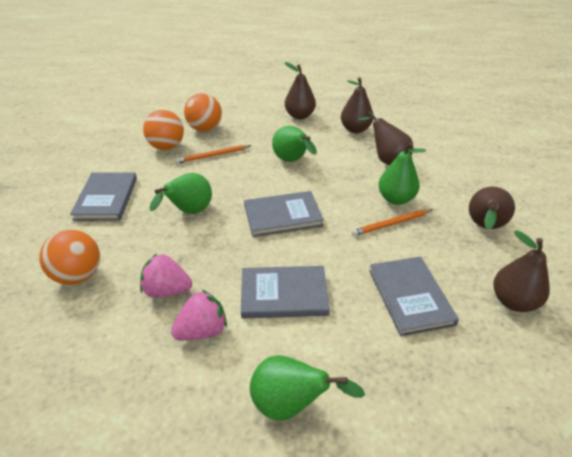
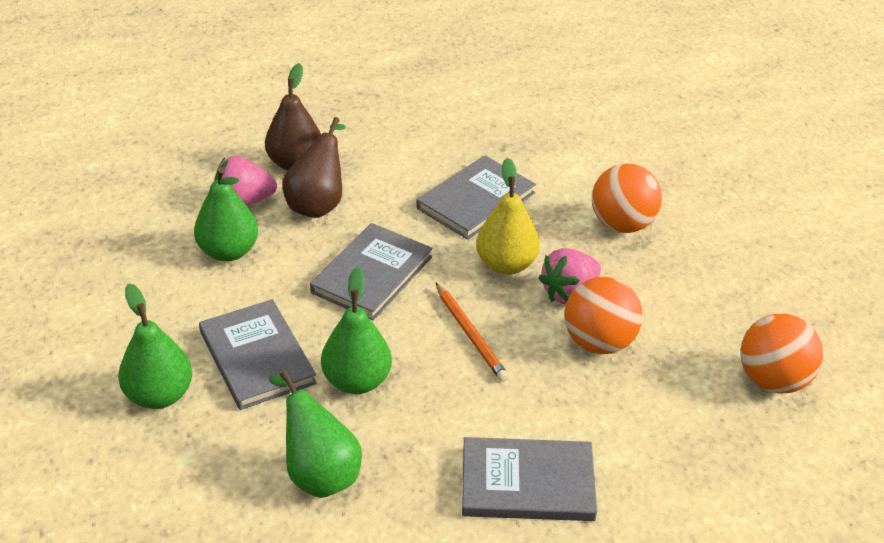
brown pear: 5 -> 2
orange pencil: 2 -> 1
yellow pear: 0 -> 1

